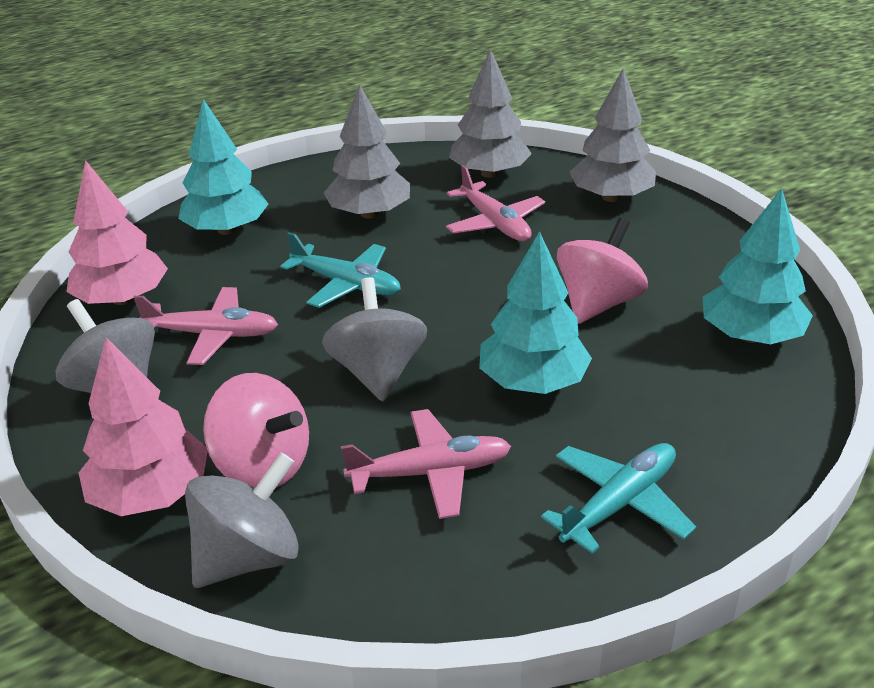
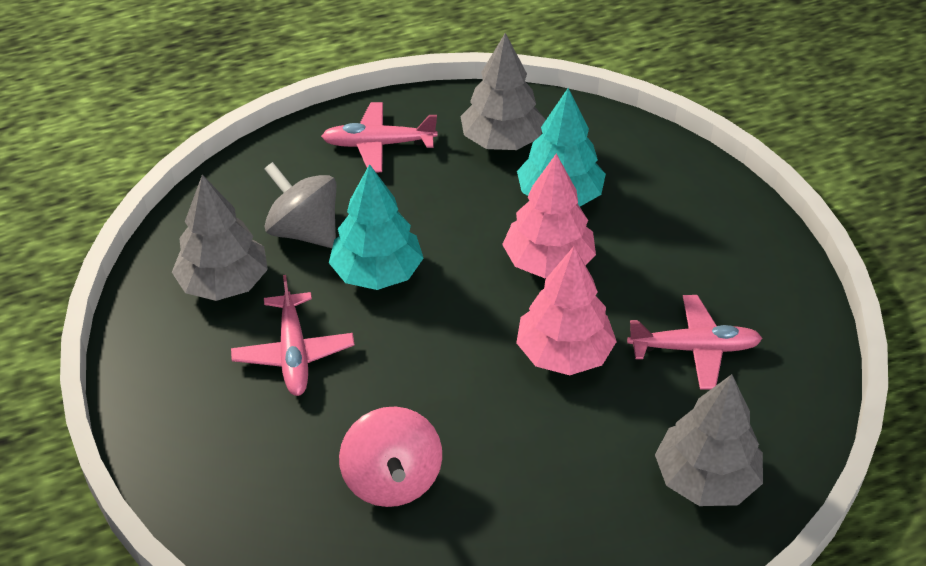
grey spinning top: 3 -> 1
pink spinning top: 2 -> 1
turquoise plane: 2 -> 0
turquoise tree: 3 -> 2

